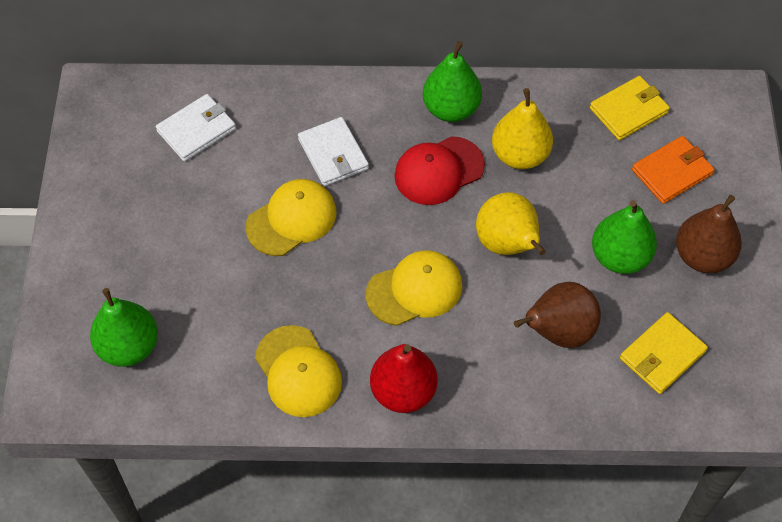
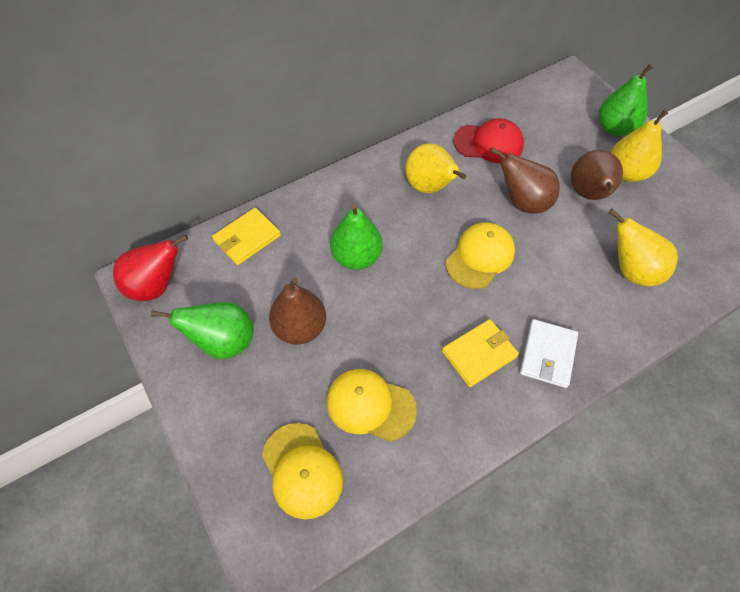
brown pear: 2 -> 3
orange wallet: 1 -> 0
white wallet: 2 -> 1
yellow pear: 2 -> 3

